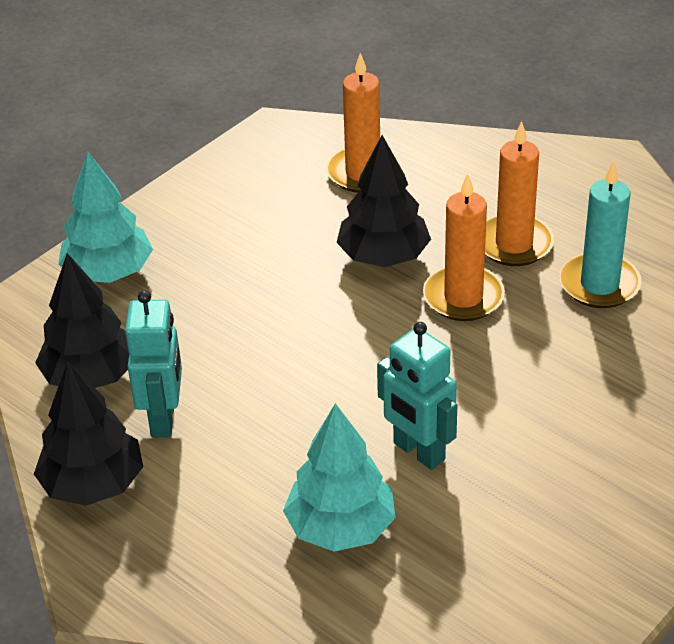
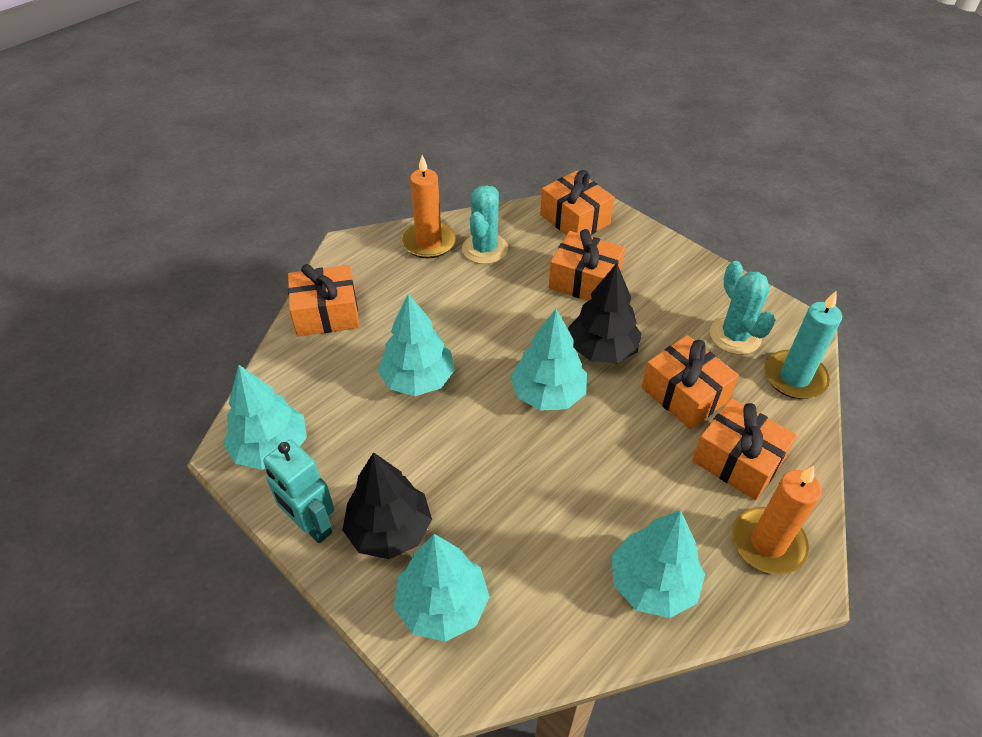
black tree: 3 -> 2
orange candle: 3 -> 2
orange gift: 0 -> 5
turquoise cactus: 0 -> 2
turquoise robot: 2 -> 1
turquoise tree: 2 -> 5

